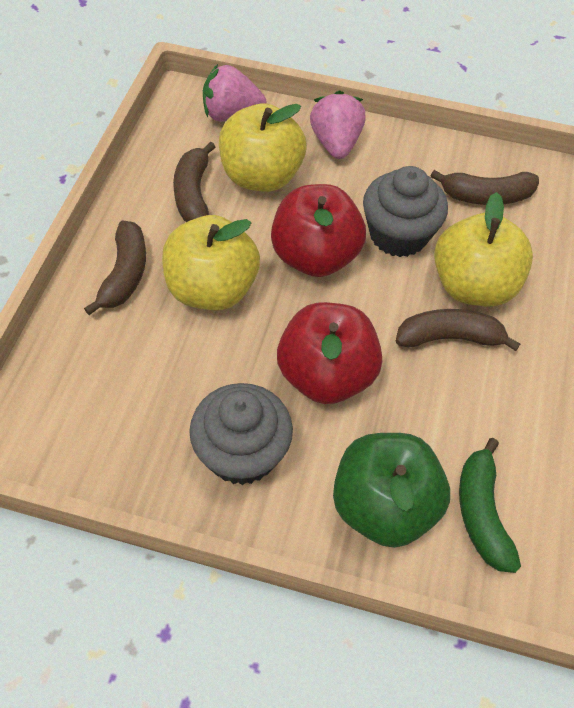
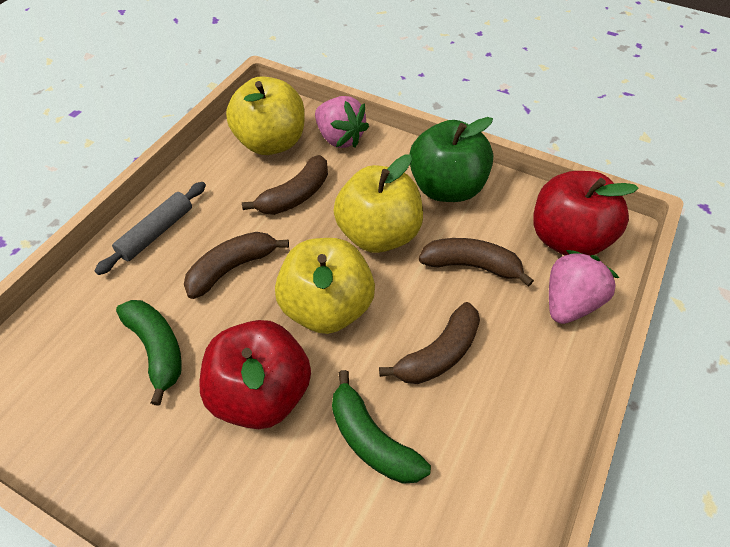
green banana: 1 -> 2
grey cupcake: 2 -> 0
grey rolling pin: 0 -> 1

